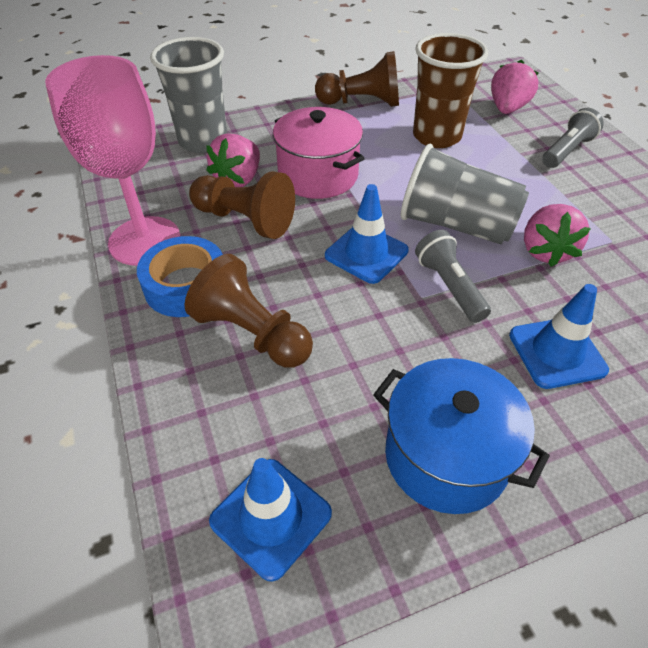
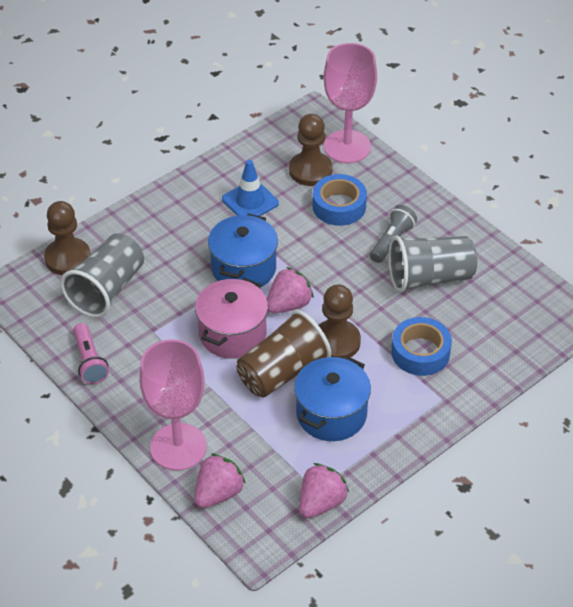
blue pot: 1 -> 2
blue tape: 1 -> 2
blue traffic cone: 3 -> 1
grey flashlight: 2 -> 1
pink flashlight: 0 -> 1
pink goblet: 1 -> 2

